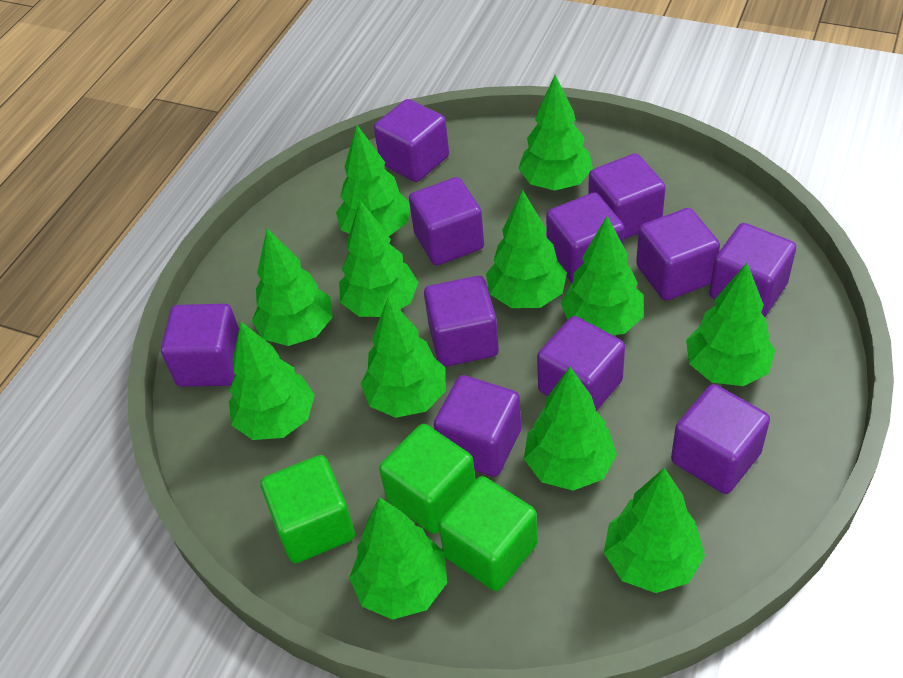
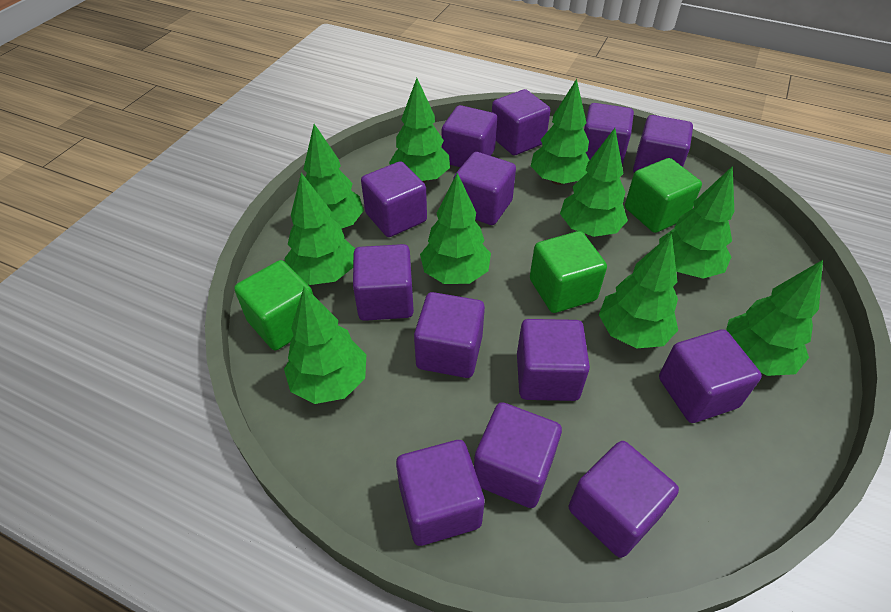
green tree: 12 -> 10
purple cube: 11 -> 13

